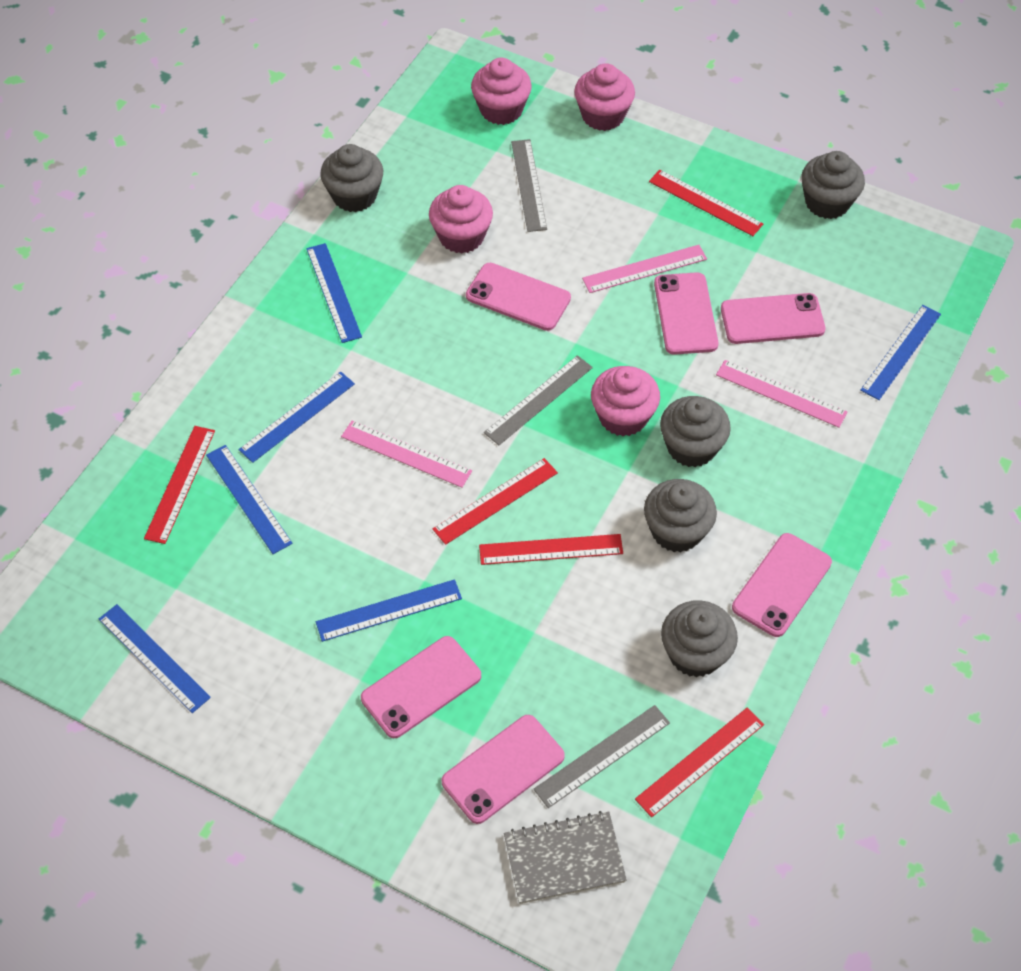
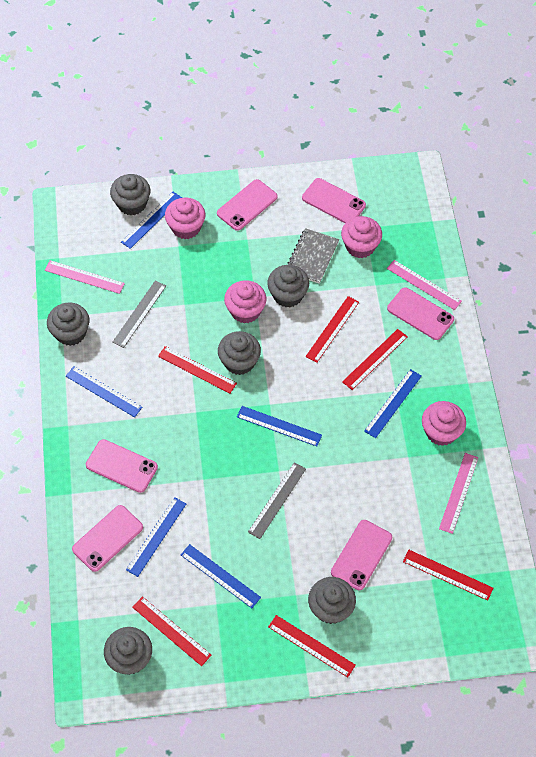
grey cupcake: 5 -> 6
grey ruler: 3 -> 2
red ruler: 5 -> 6

